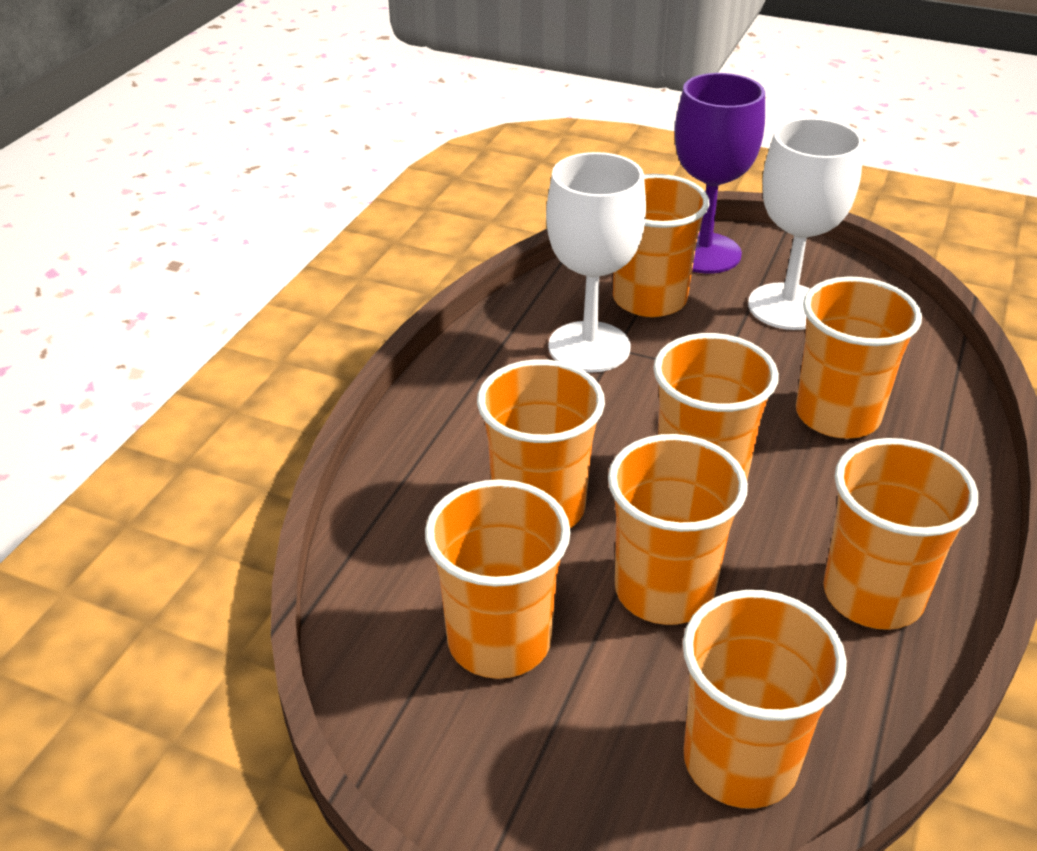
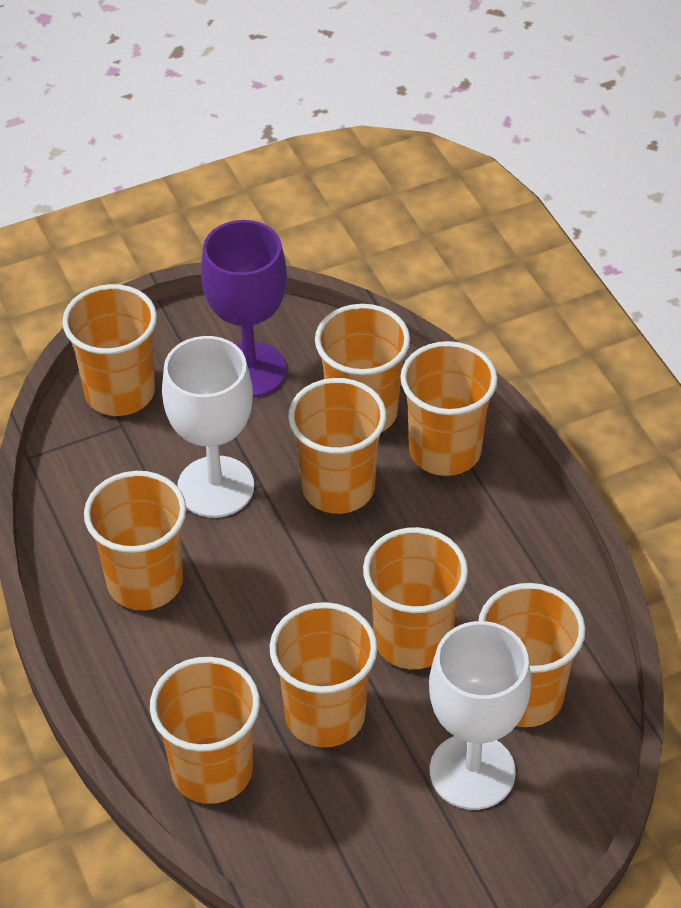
orange cup: 8 -> 9

